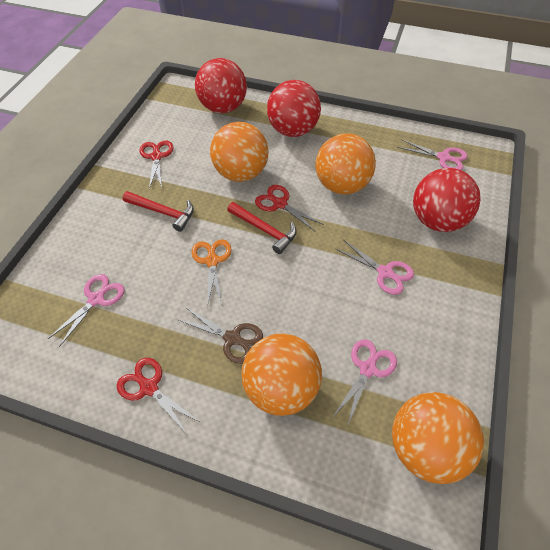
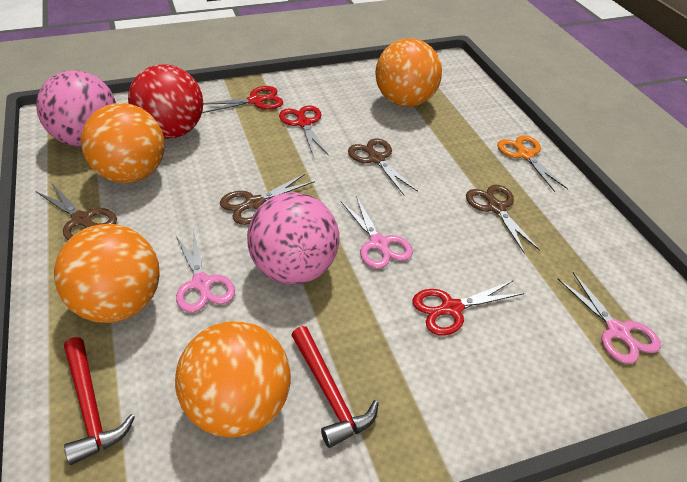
brown scissors: 1 -> 4
pink ball: 0 -> 2
pink scissors: 4 -> 3
red ball: 3 -> 1

